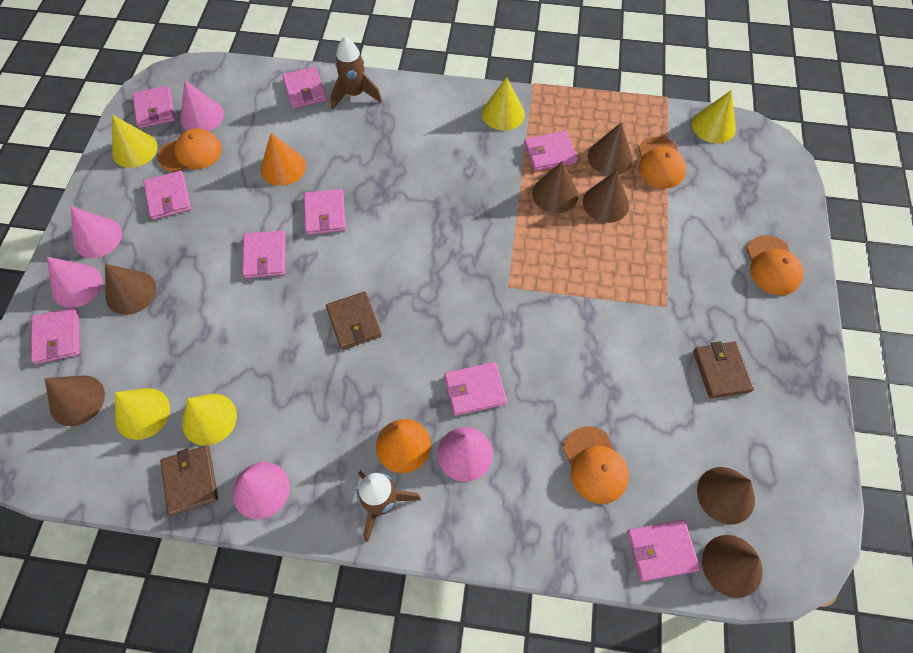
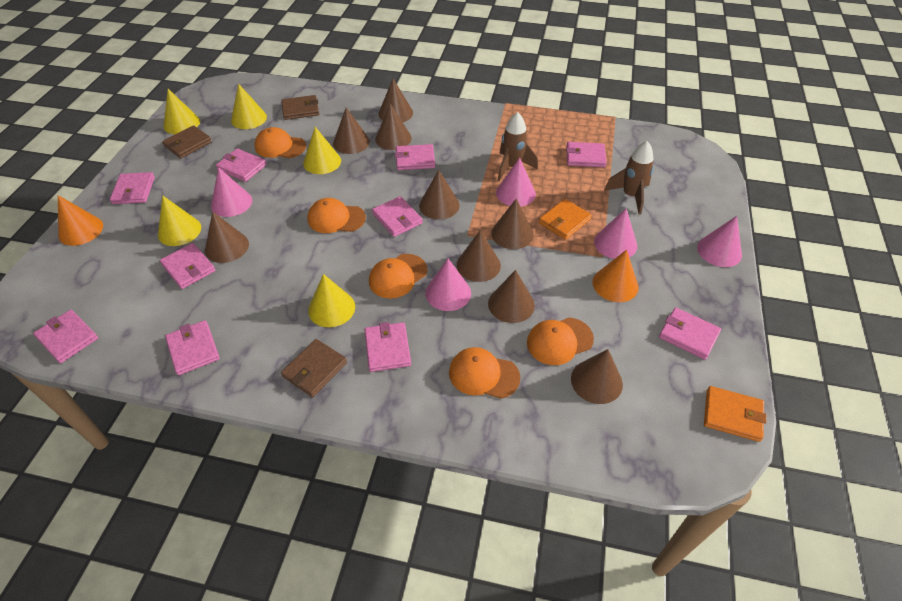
brown cone: 7 -> 9
orange cap: 4 -> 5
orange wallet: 0 -> 2
pink wallet: 9 -> 10

